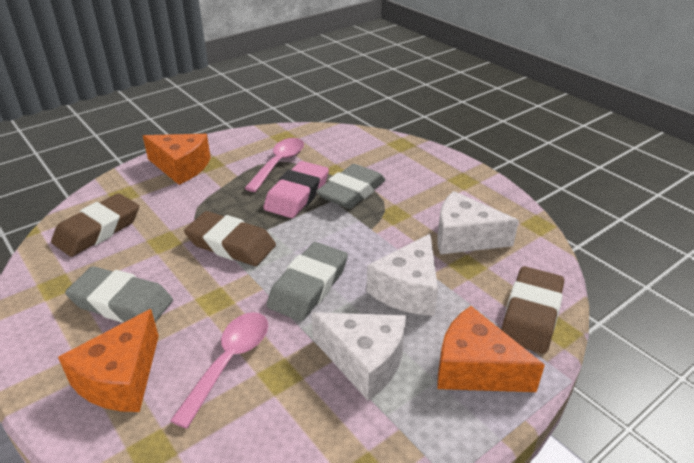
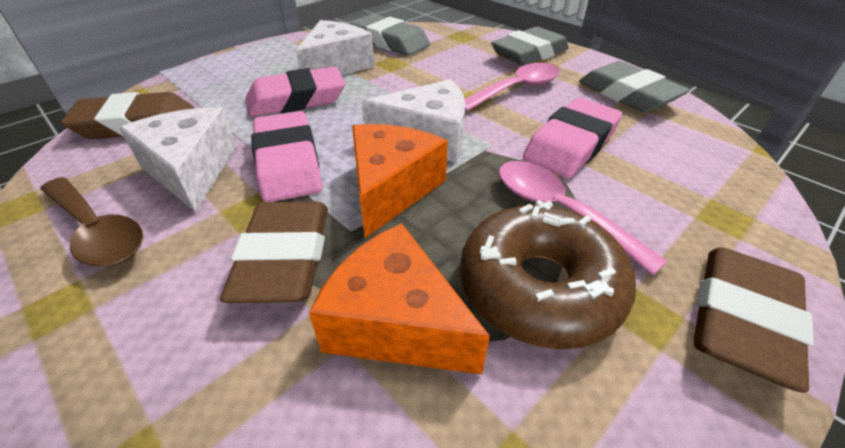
brown donut: 0 -> 1
brown spoon: 0 -> 1
orange cheese: 3 -> 2
pink eraser: 1 -> 3

